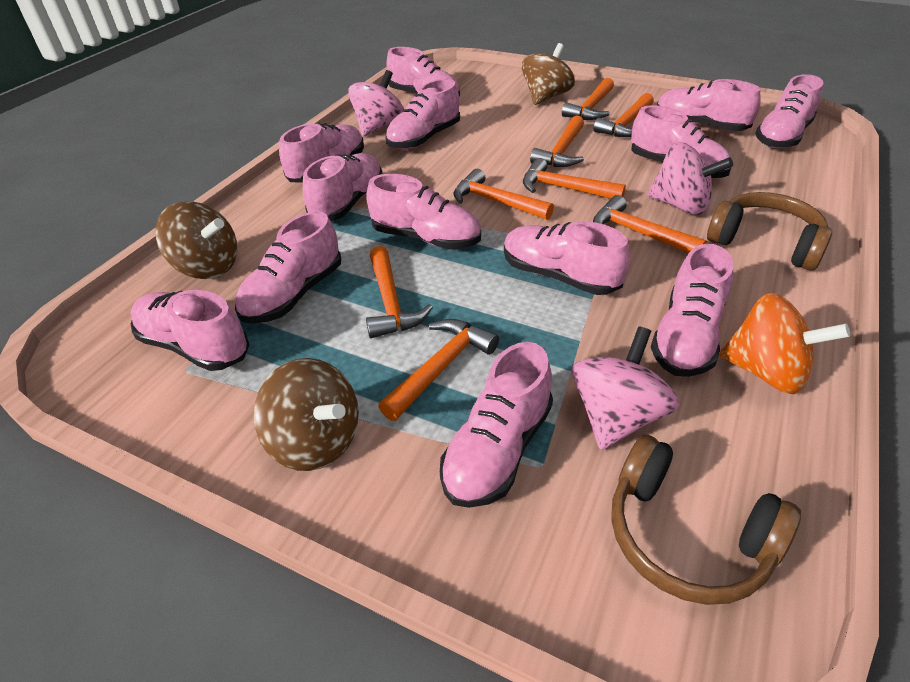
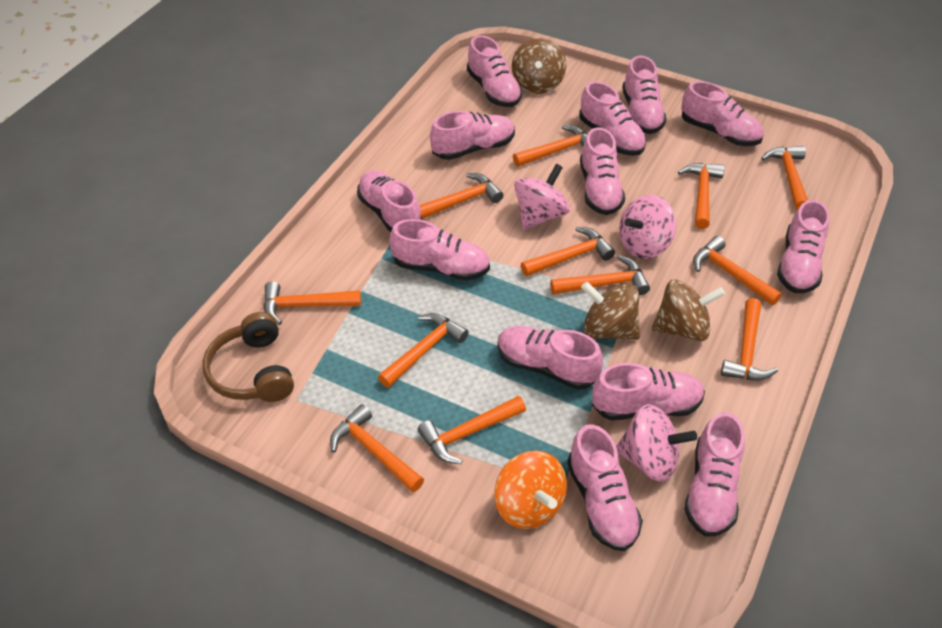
brown headphones: 2 -> 1
orange hammer: 8 -> 12

